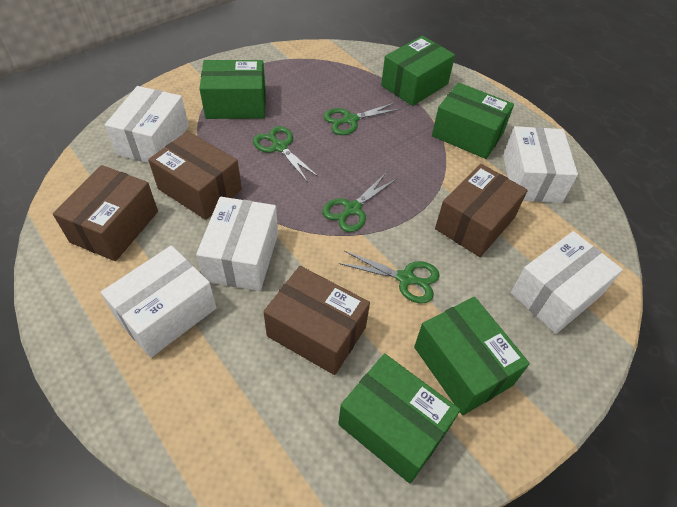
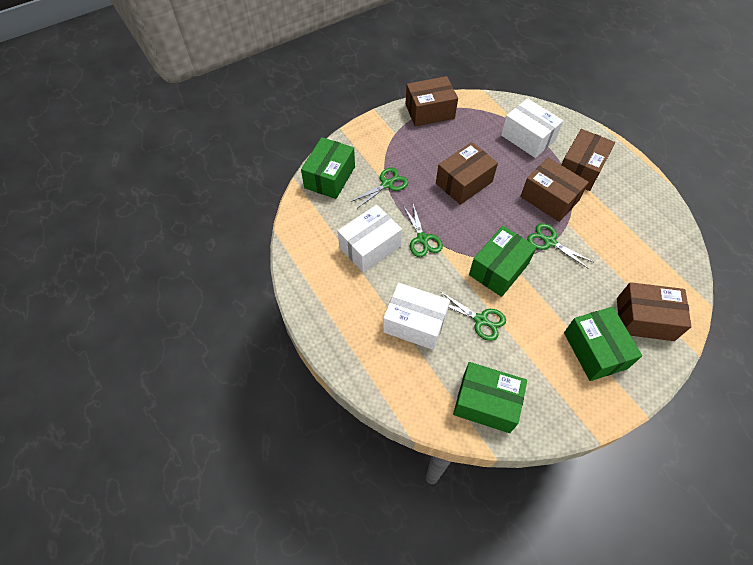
brown box: 4 -> 5
green box: 5 -> 4
white box: 5 -> 3

